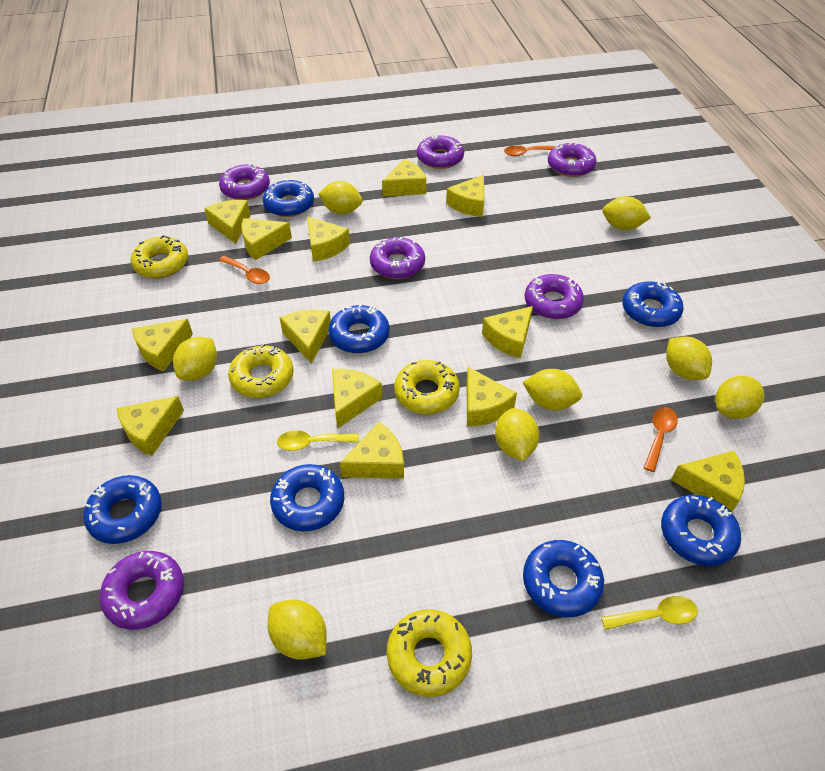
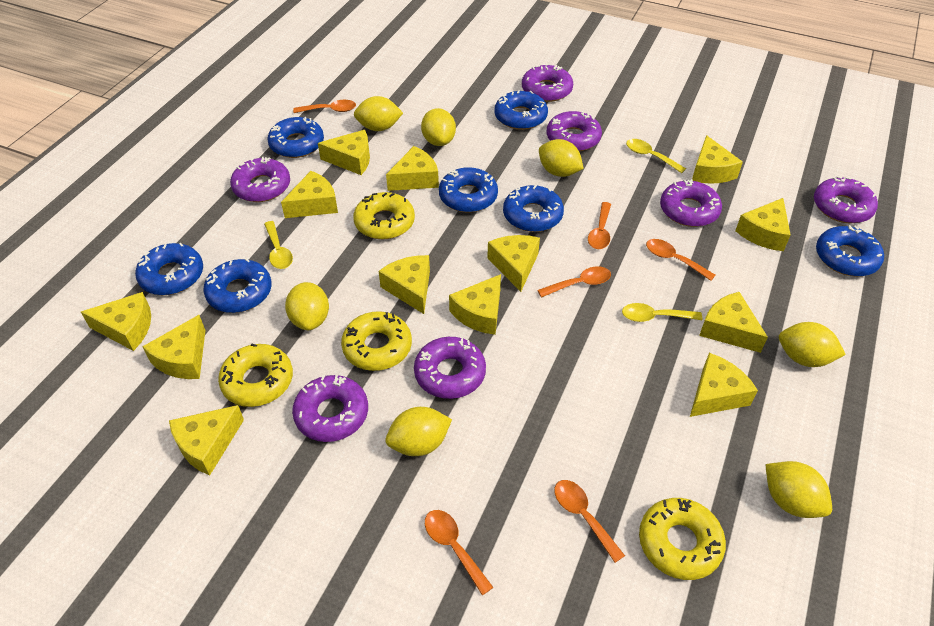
orange spoon: 3 -> 6
purple donut: 6 -> 7
yellow lemon: 8 -> 7
yellow spoon: 2 -> 3

